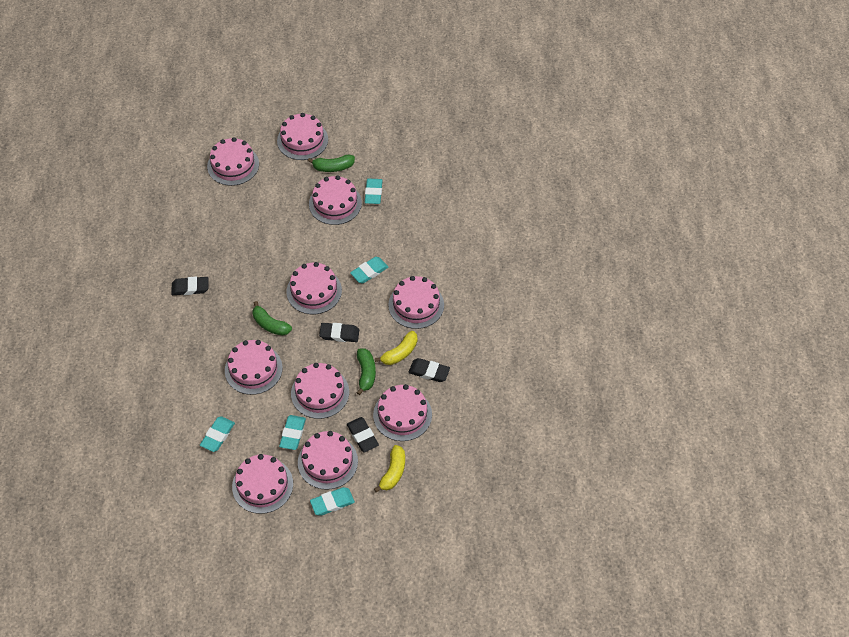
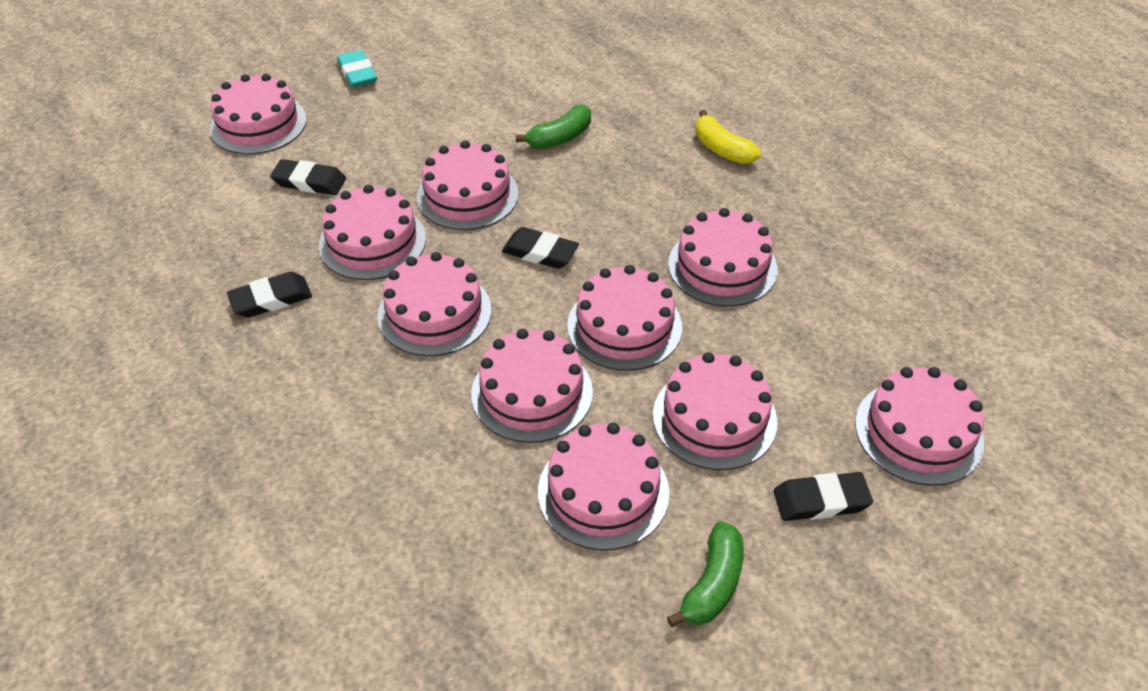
green banana: 3 -> 2
turquoise eraser: 5 -> 1
yellow banana: 2 -> 1

